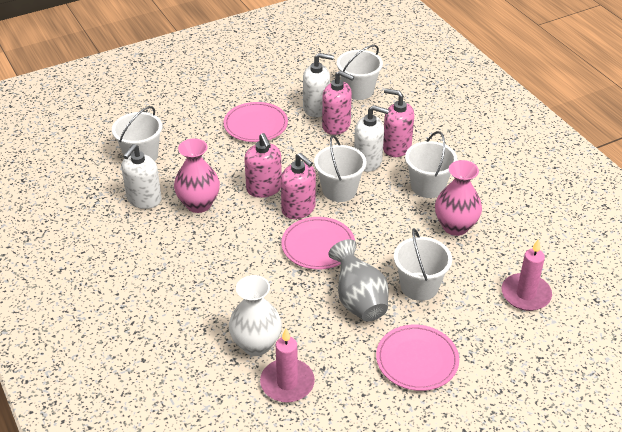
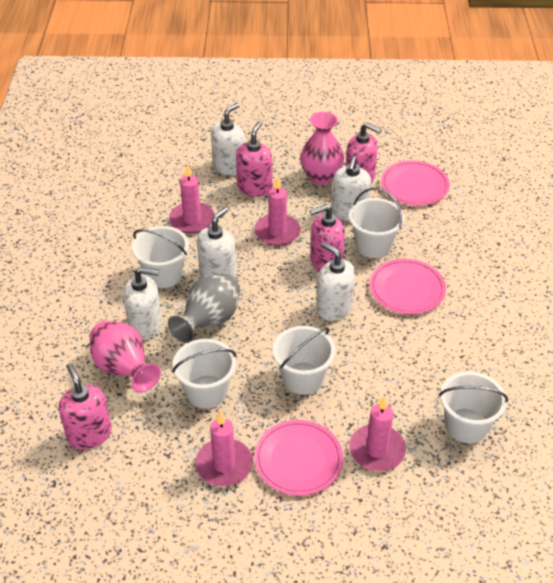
pink candle: 2 -> 4
white soap dispenser: 3 -> 5
white vase: 1 -> 0

